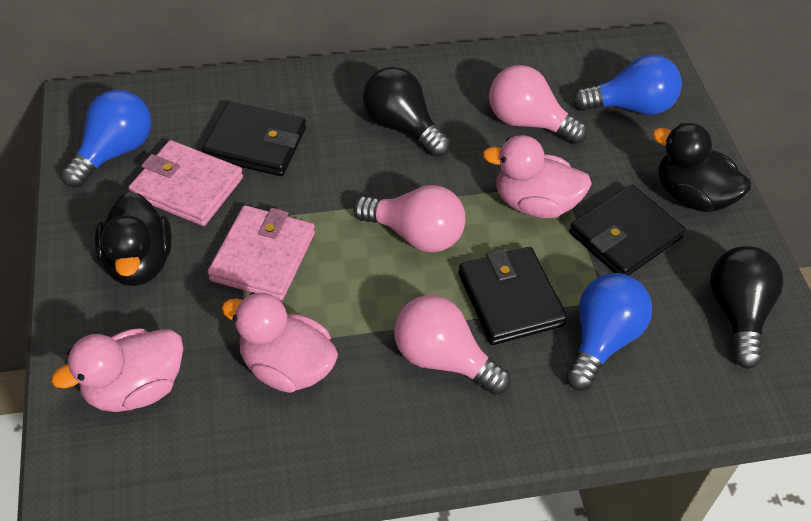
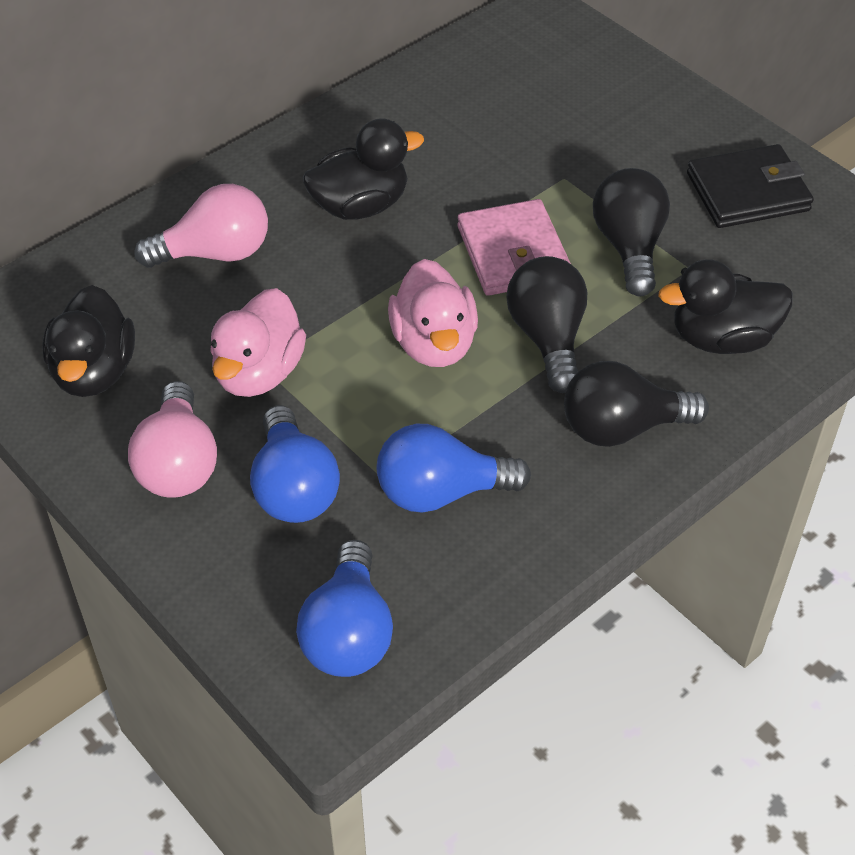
black duck: 2 -> 3
black light bulb: 2 -> 3
black wallet: 3 -> 1
pink duck: 3 -> 2
pink light bulb: 3 -> 2
pink wallet: 2 -> 1

